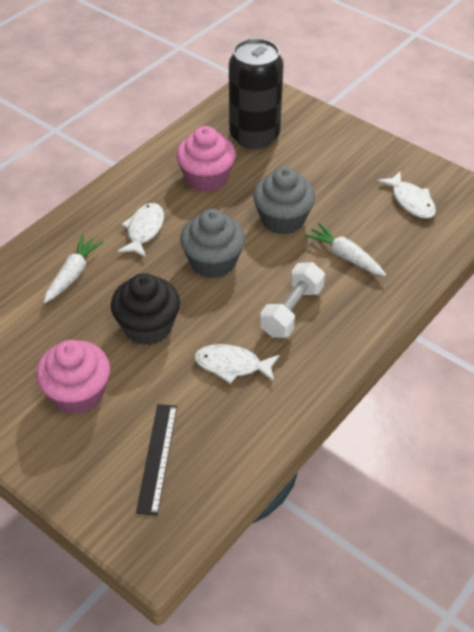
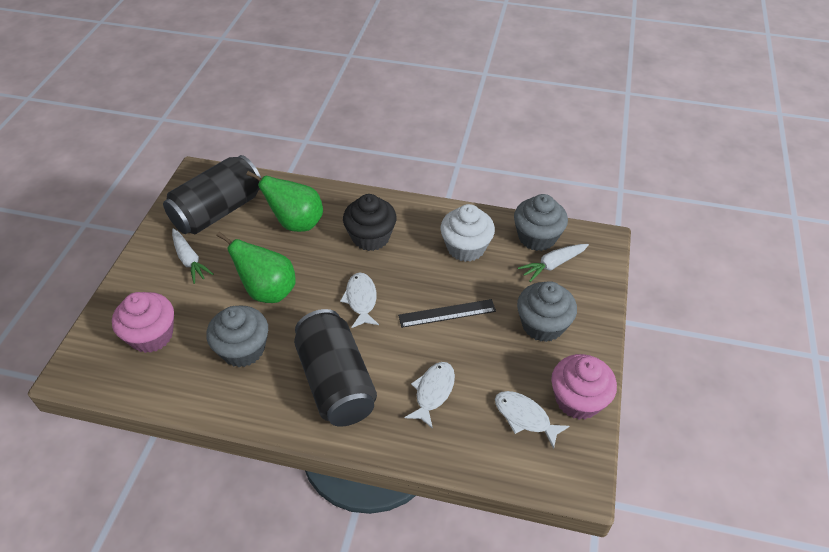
black can: 1 -> 2
green pear: 0 -> 2
grey cupcake: 2 -> 3
white cupcake: 0 -> 1
white dumbbell: 1 -> 0

